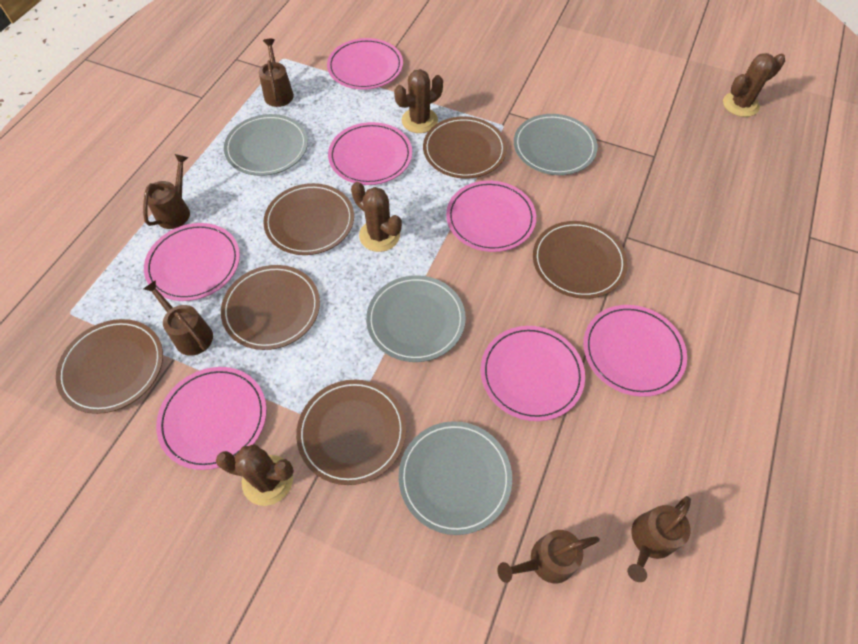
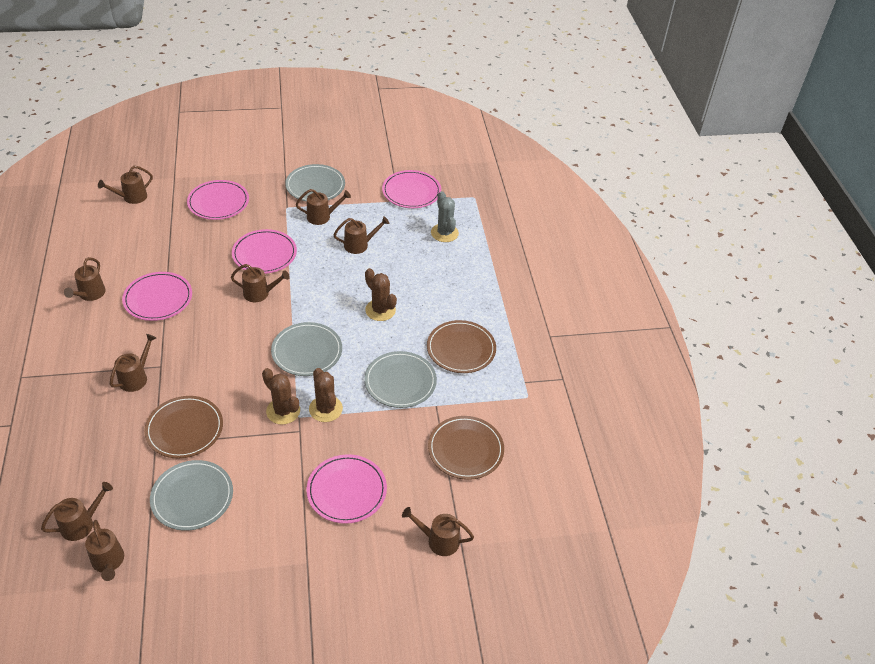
brown cactus: 4 -> 3
brown plate: 6 -> 3
brown watering can: 5 -> 9
grey cactus: 0 -> 1
pink plate: 7 -> 5

